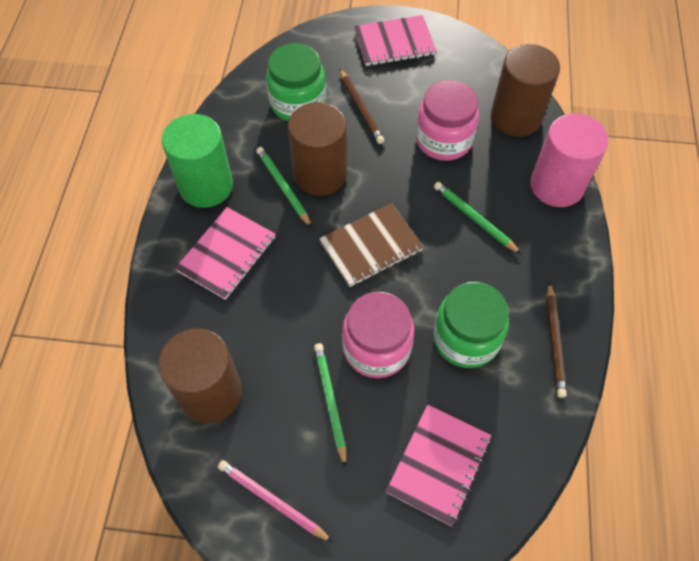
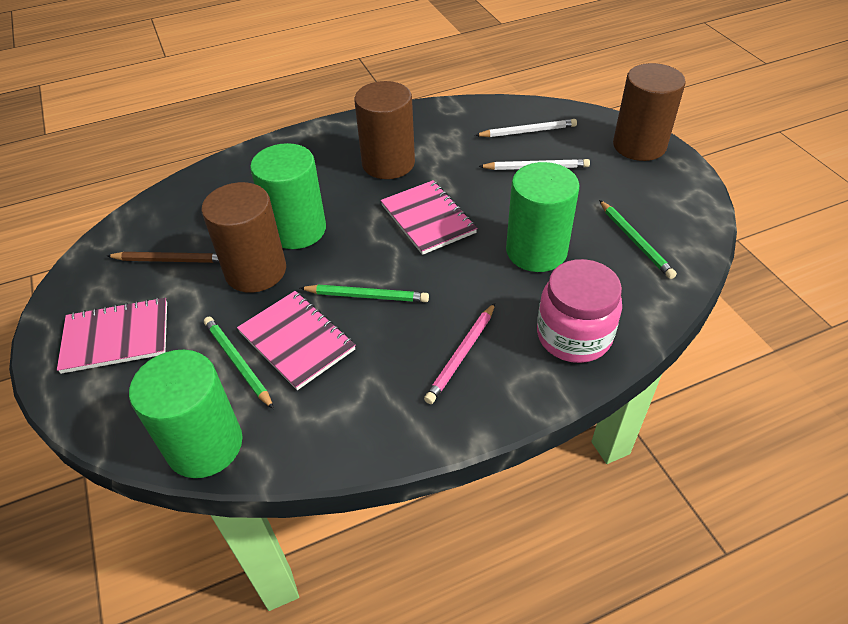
brown notebook: 1 -> 0
brown pencil: 2 -> 1
green cylinder: 1 -> 3
green jar: 2 -> 0
pink cylinder: 1 -> 0
pink jar: 2 -> 1
white pencil: 0 -> 2

